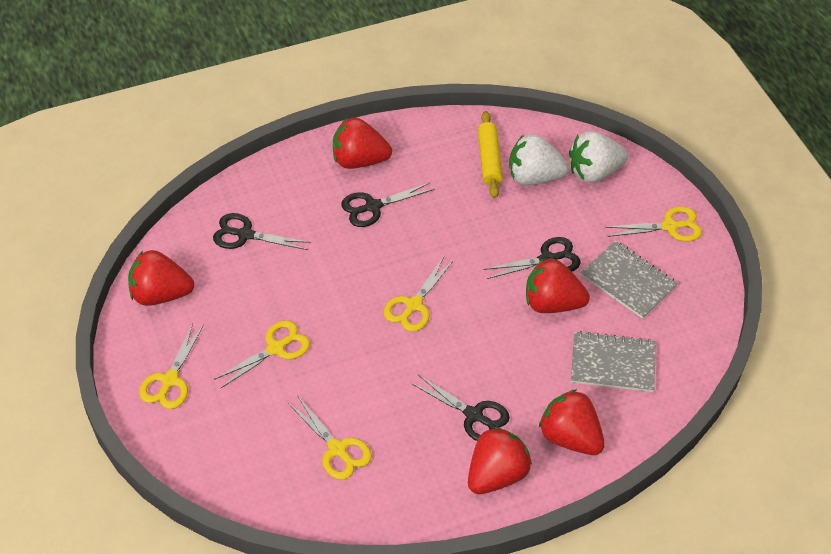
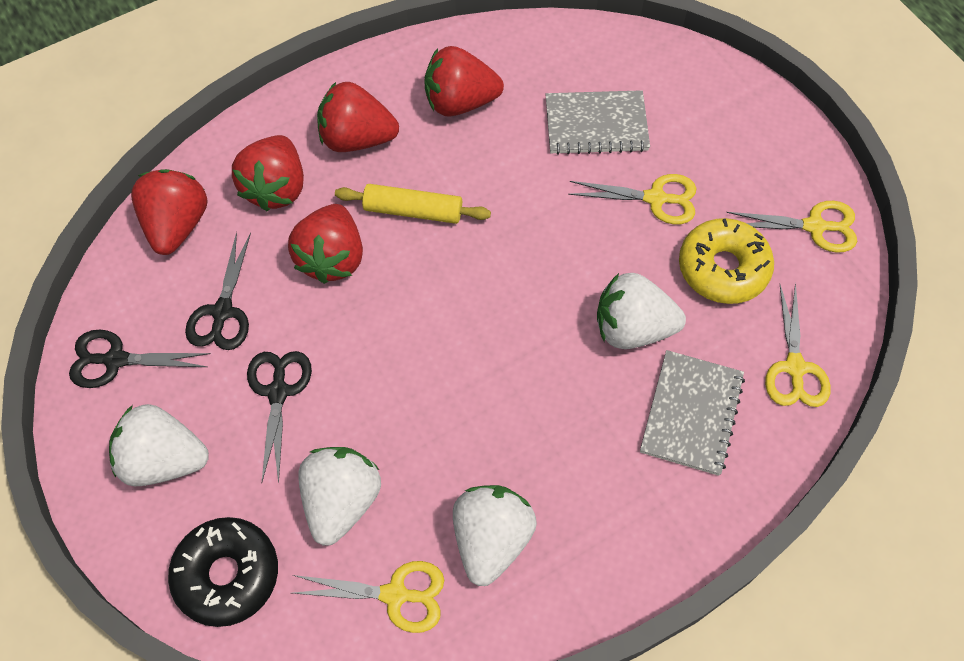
black donut: 0 -> 1
black scissors: 4 -> 3
white strawberry: 2 -> 4
yellow donut: 0 -> 1
yellow scissors: 5 -> 4

